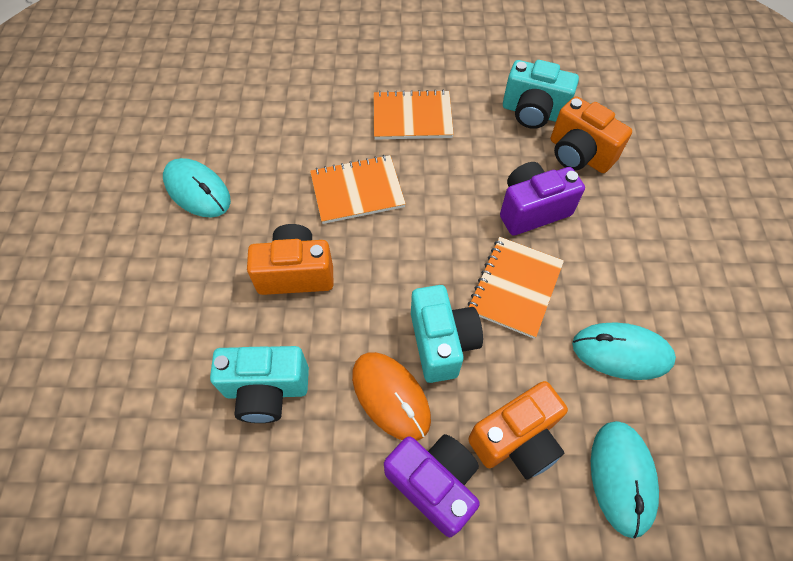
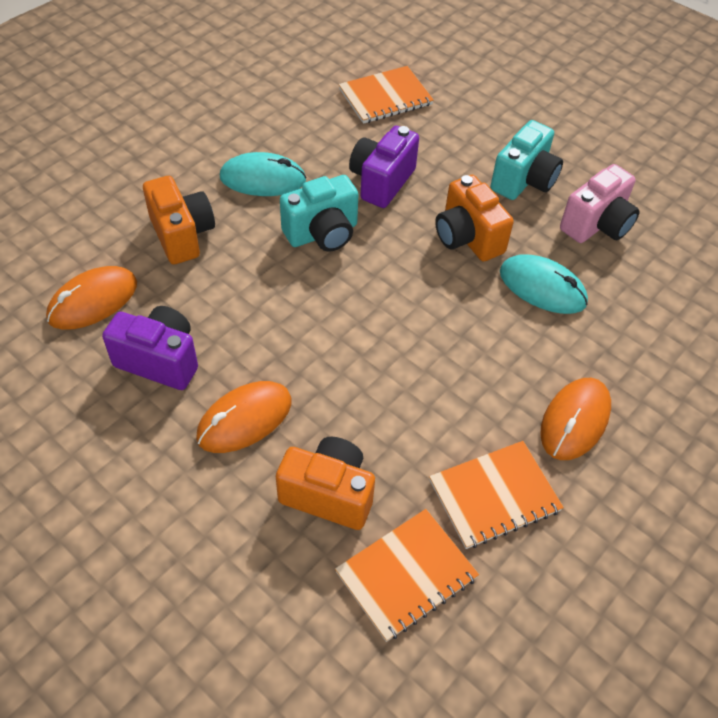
orange mouse: 1 -> 3
pink camera: 0 -> 1
turquoise camera: 3 -> 2
turquoise mouse: 3 -> 2

